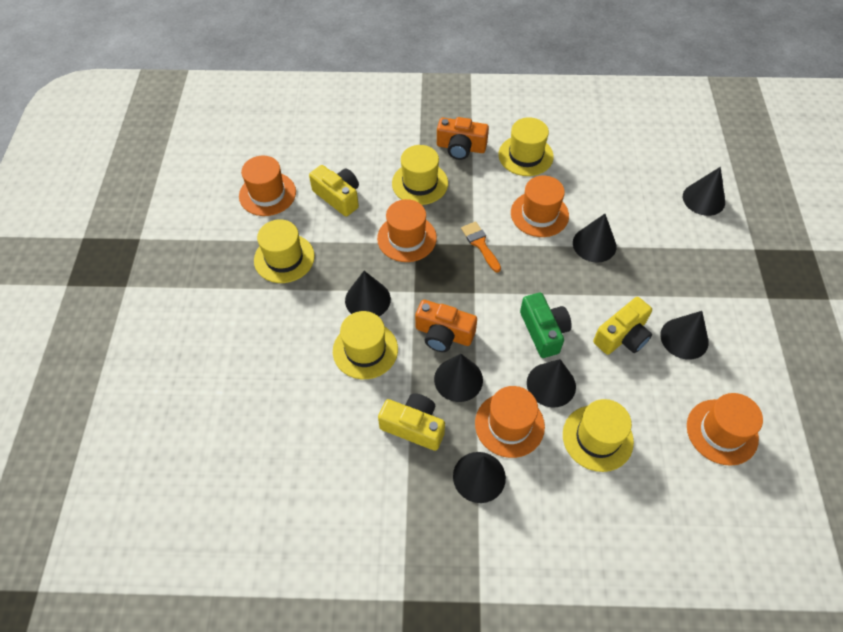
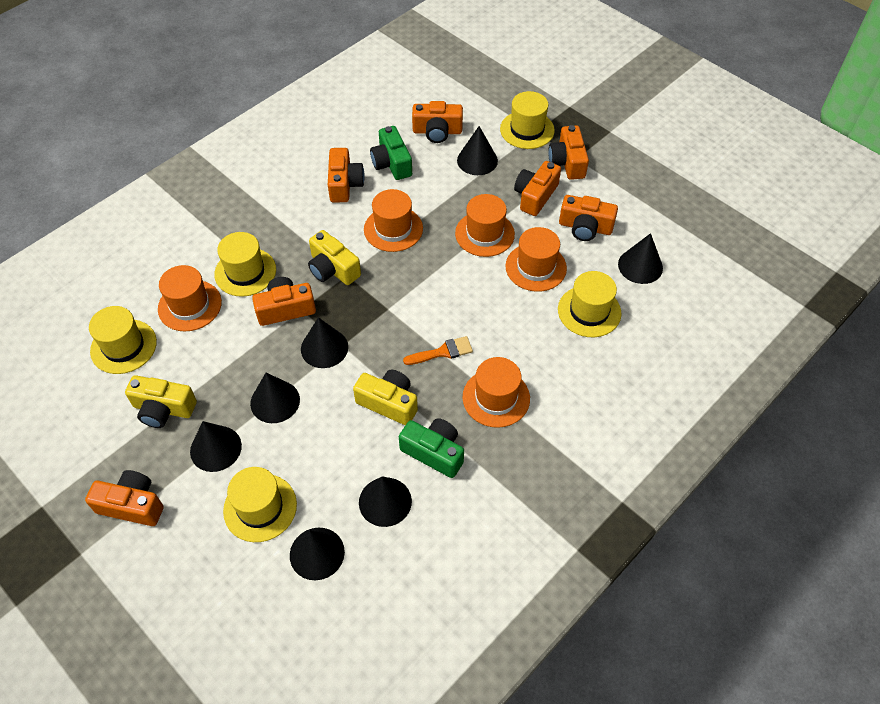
green camera: 1 -> 2
orange camera: 2 -> 7

